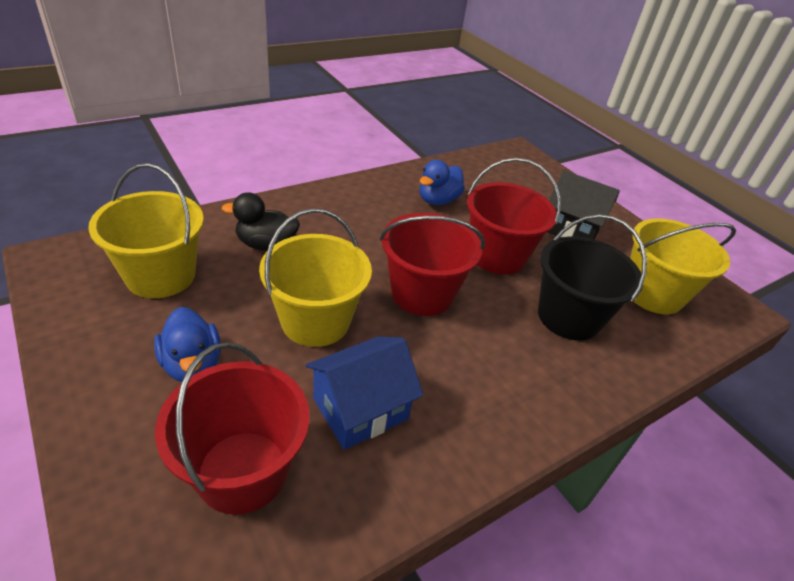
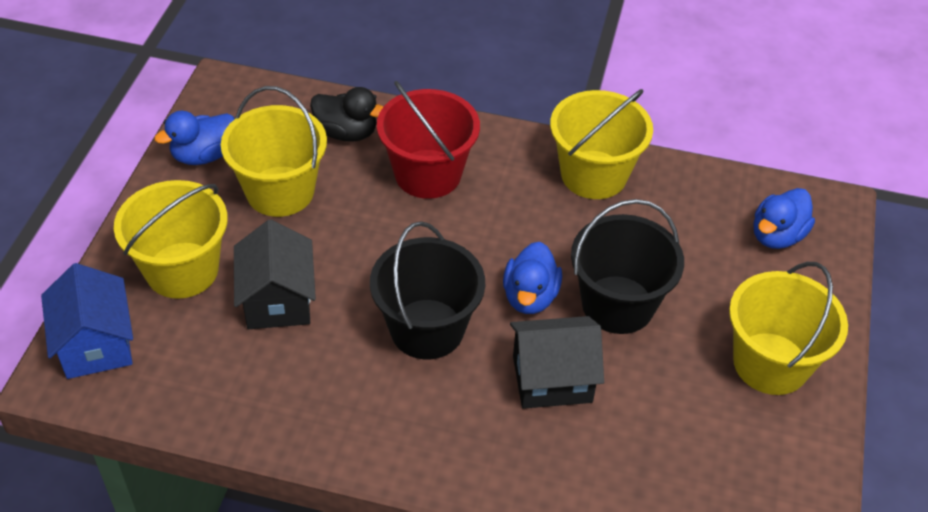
black bucket: 1 -> 2
black house: 1 -> 2
blue duck: 2 -> 3
red bucket: 3 -> 1
yellow bucket: 3 -> 4

